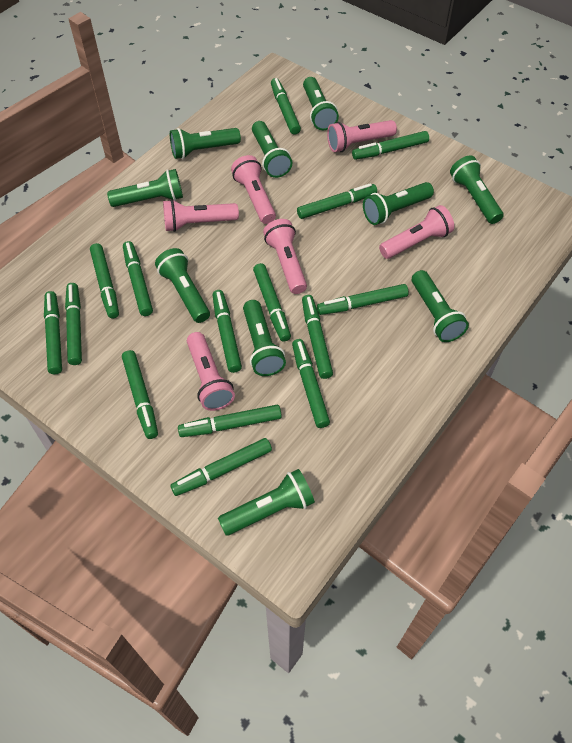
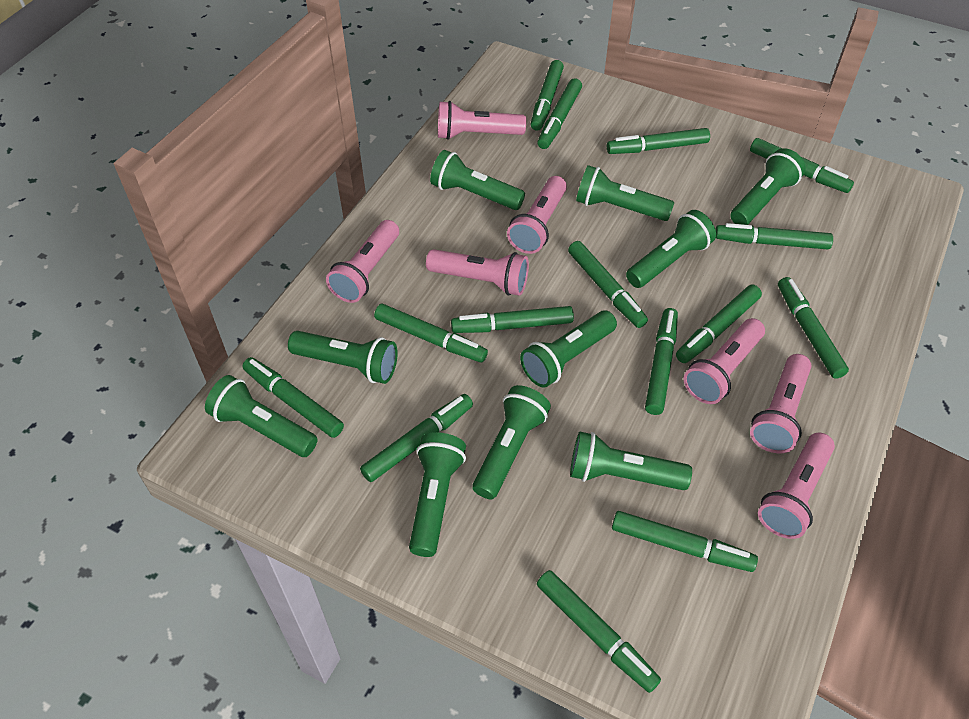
pink flashlight: 6 -> 7

